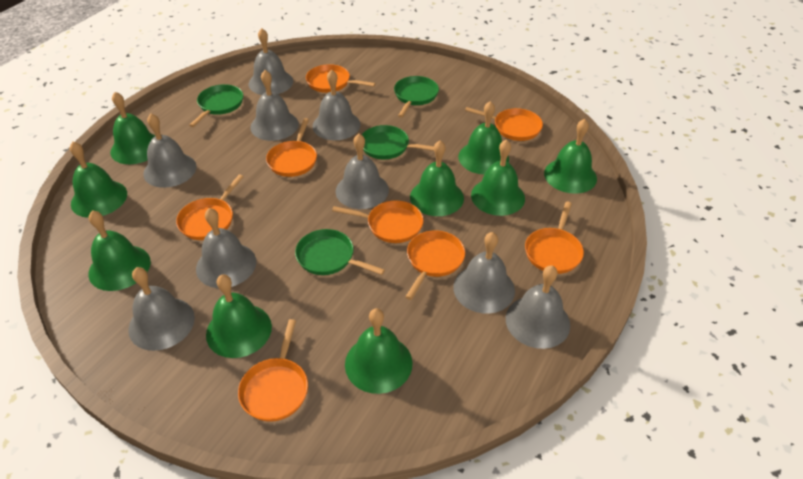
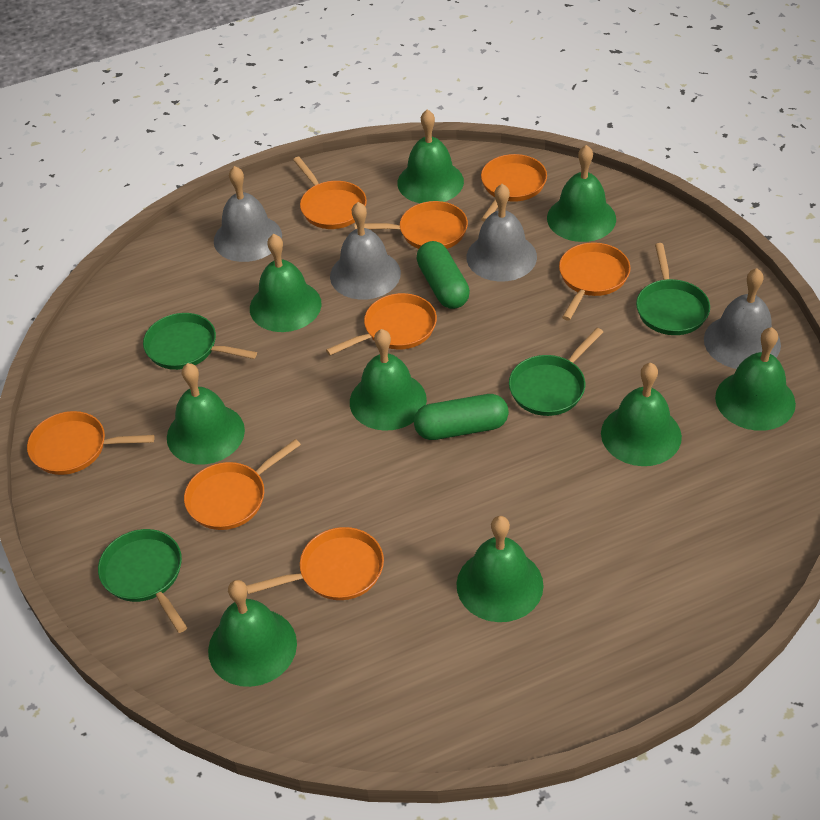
green capsule: 0 -> 2
grey bell: 9 -> 4

